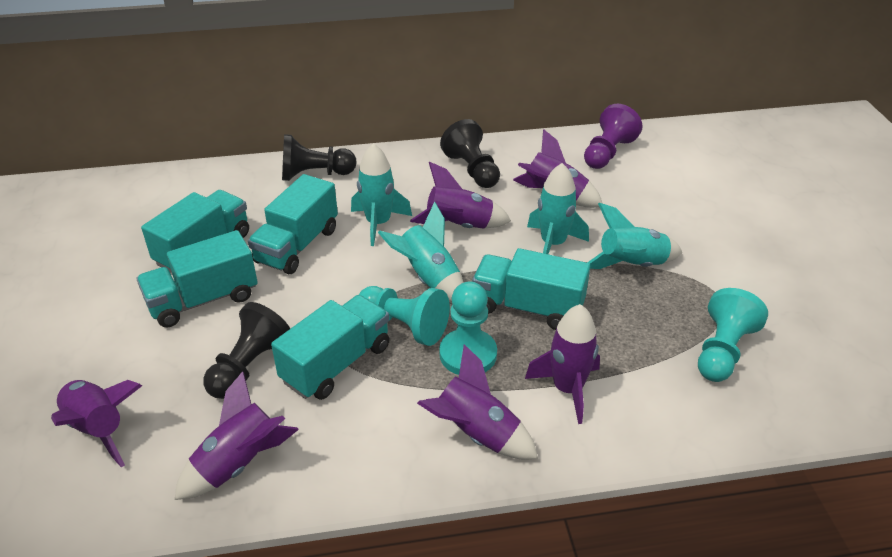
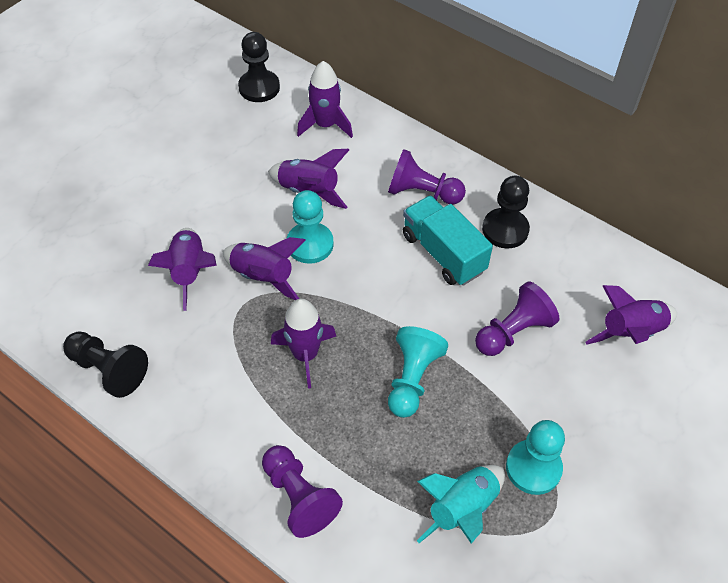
purple pawn: 1 -> 3
turquoise rocket: 4 -> 1
turquoise truck: 5 -> 1

